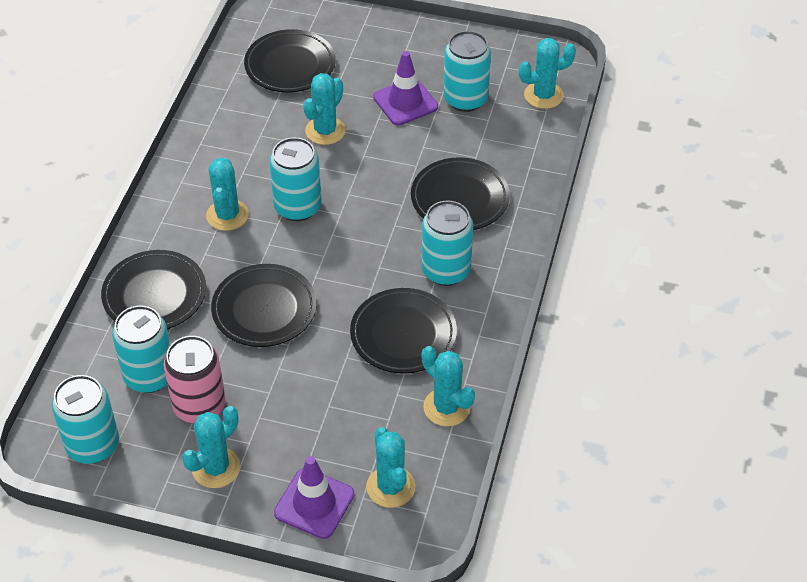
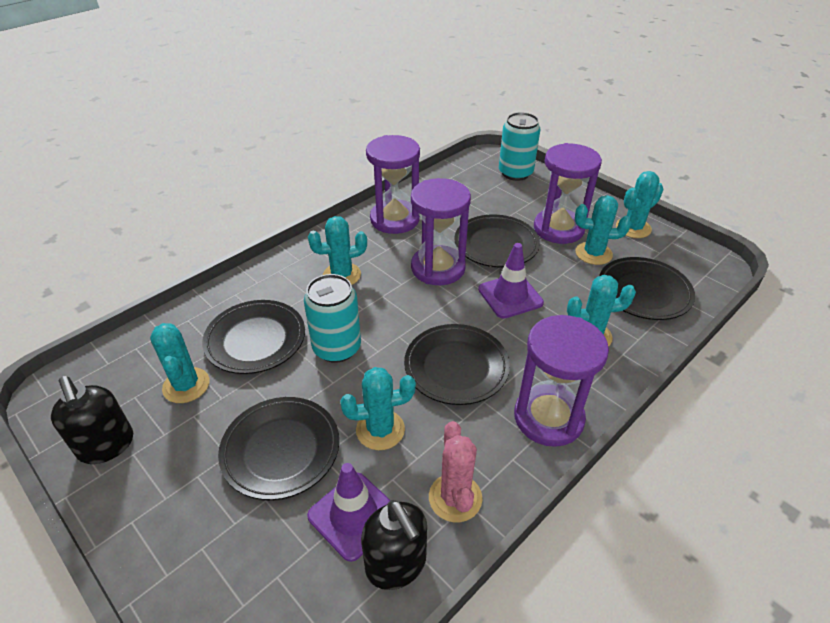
black soap dispenser: 0 -> 2
pink cactus: 0 -> 1
pink can: 1 -> 0
purple hourglass: 0 -> 4
turquoise can: 5 -> 2

